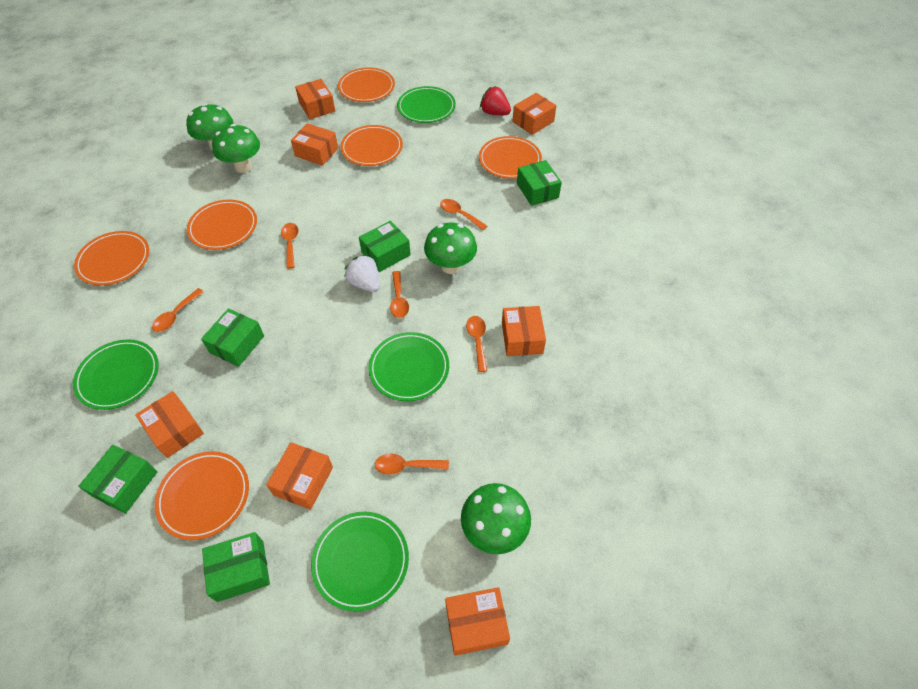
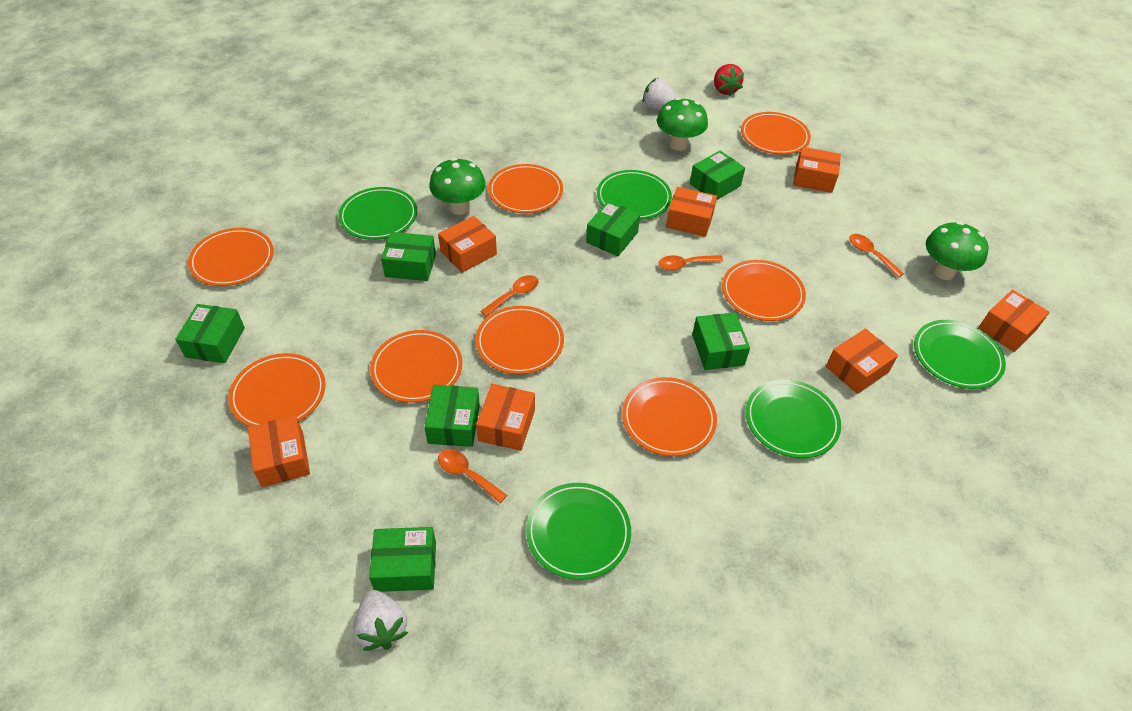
green box: 5 -> 7
green mushroom: 4 -> 3
green plate: 4 -> 5
orange plate: 6 -> 8
orange spoon: 6 -> 4
white strawberry: 1 -> 2

